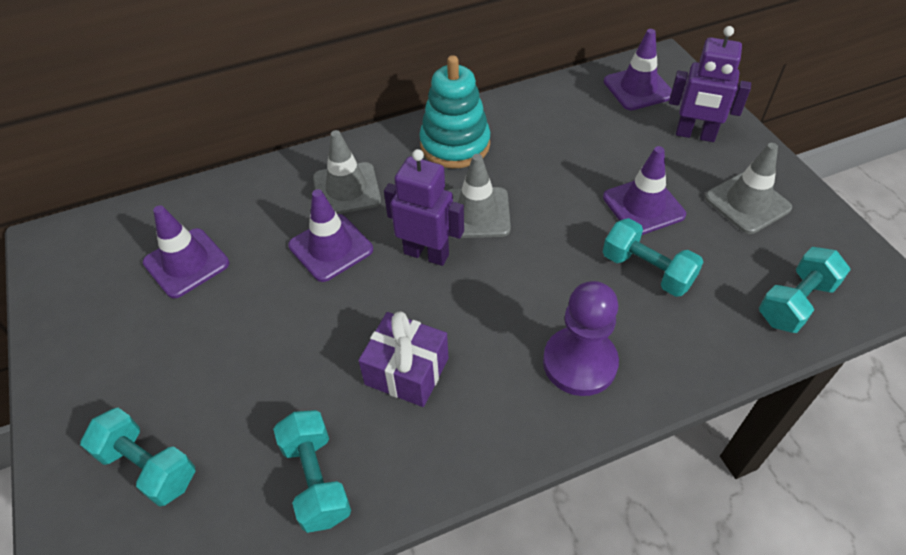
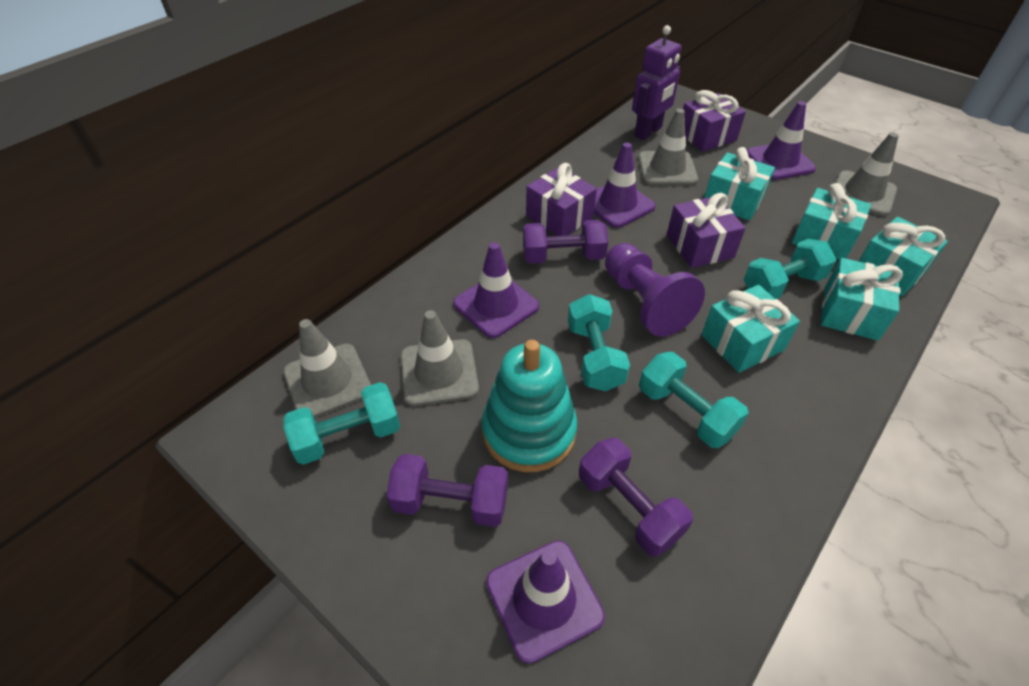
grey traffic cone: 3 -> 4
purple dumbbell: 0 -> 3
purple gift: 1 -> 3
purple robot: 2 -> 1
turquoise gift: 0 -> 5

